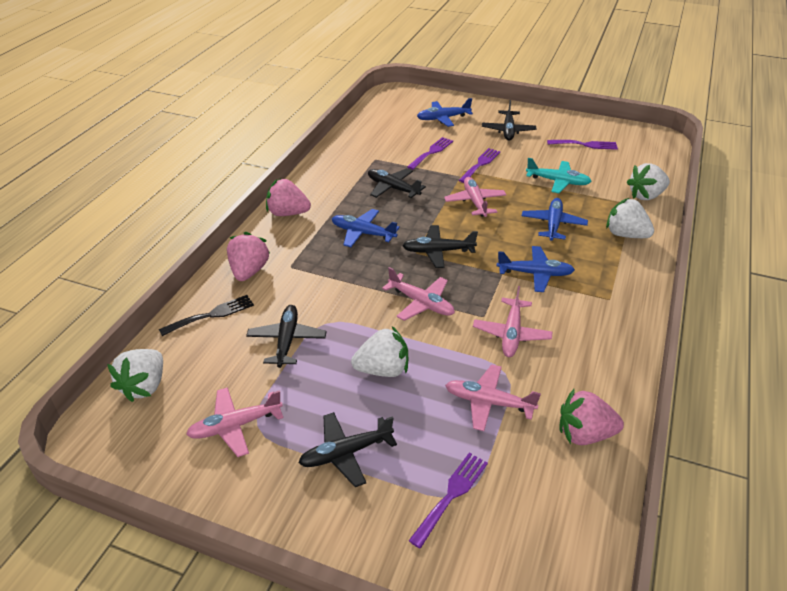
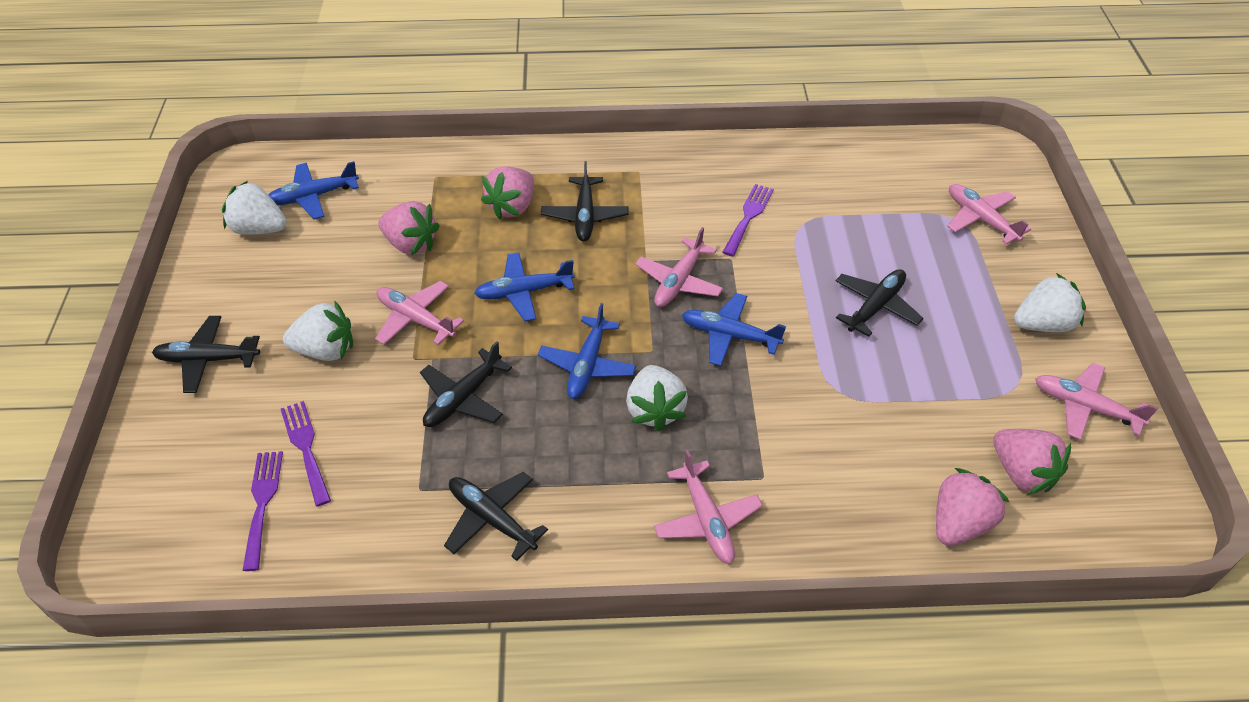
black fork: 1 -> 0
pink strawberry: 3 -> 4
purple fork: 4 -> 3
turquoise plane: 1 -> 0

